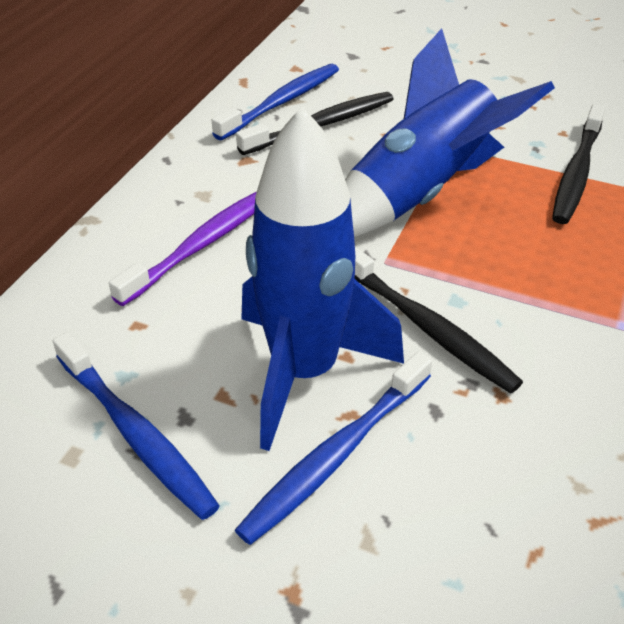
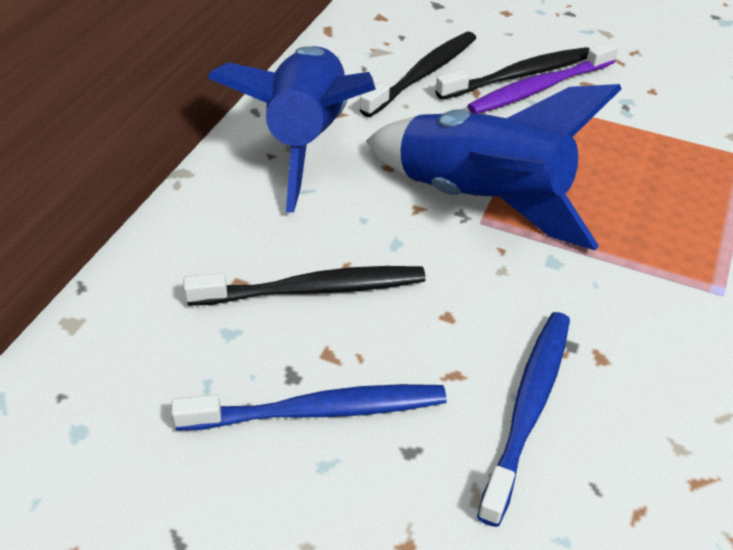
blue toothbrush: 3 -> 2

